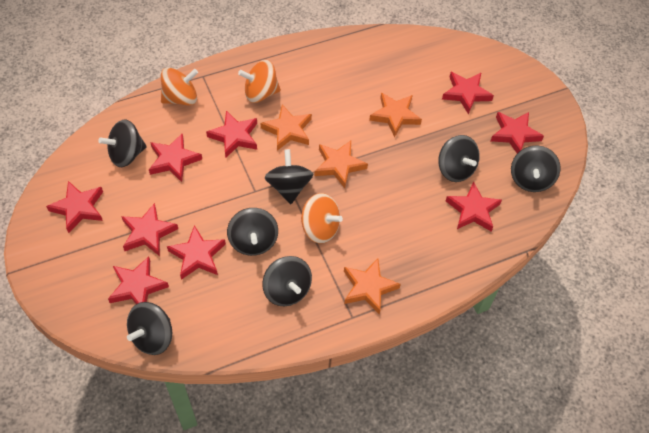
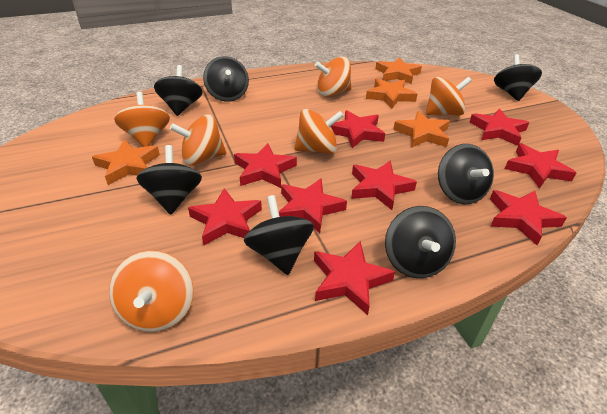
orange spinning top: 3 -> 6

